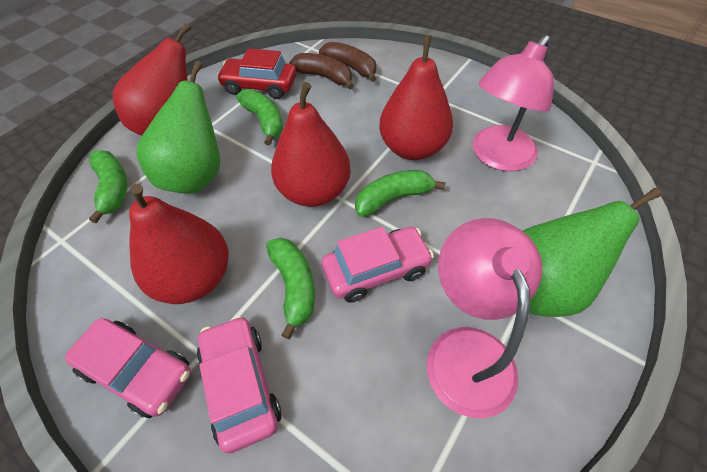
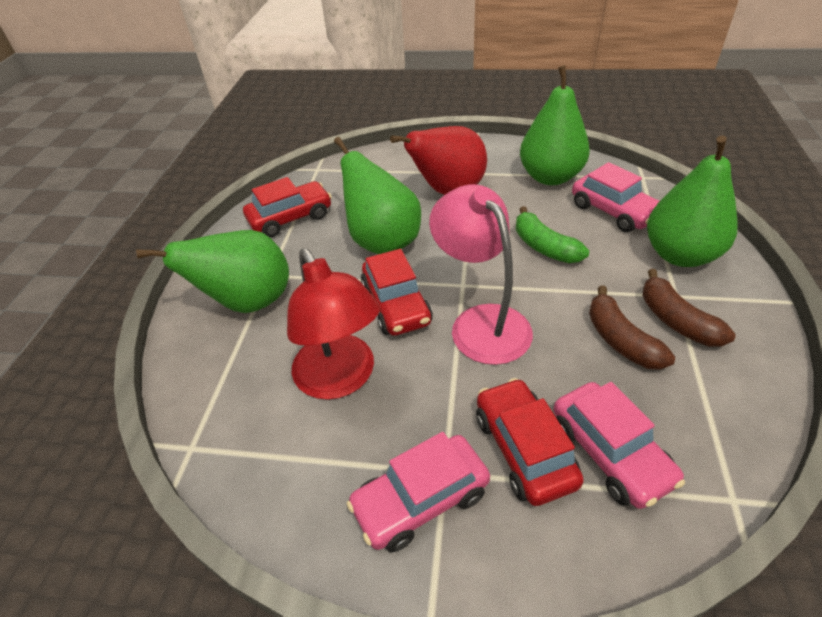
green banana: 4 -> 1
green pear: 2 -> 4
pink lamp: 2 -> 1
red car: 1 -> 3
red lamp: 0 -> 1
red pear: 4 -> 1

